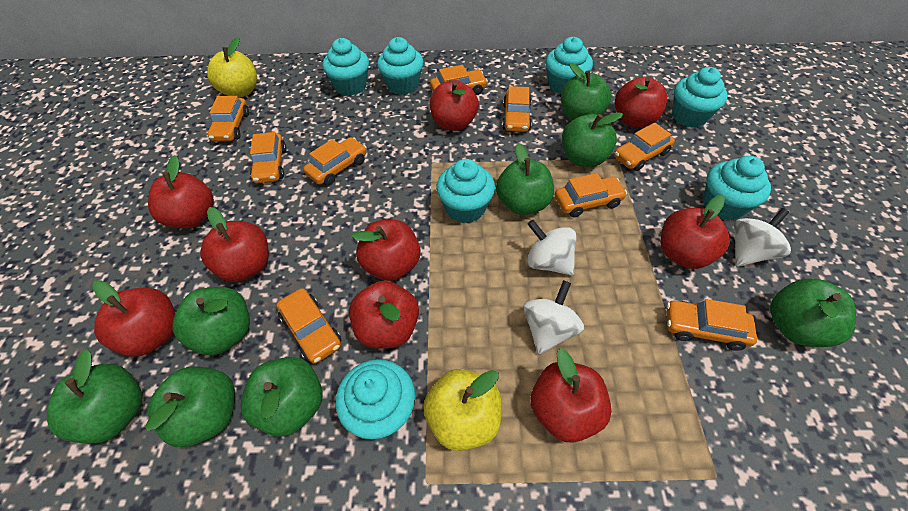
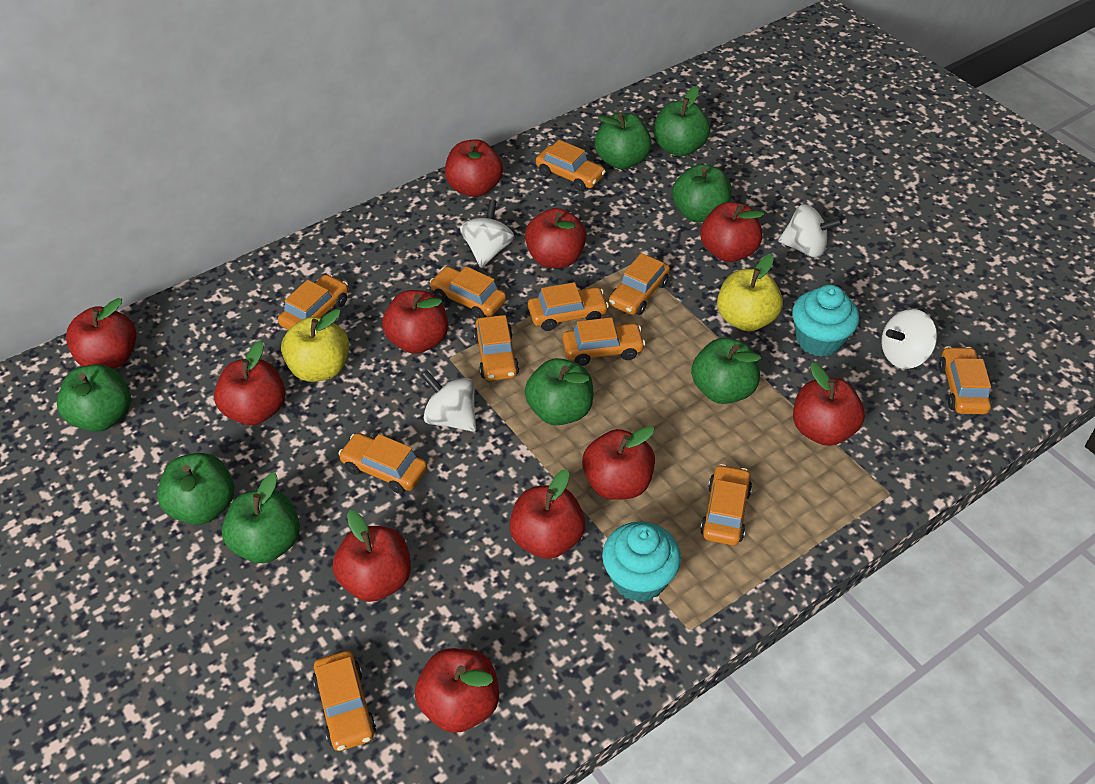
orange car: 9 -> 11
red apple: 9 -> 11
turquoise cupcake: 7 -> 2
white spinning top: 3 -> 4

